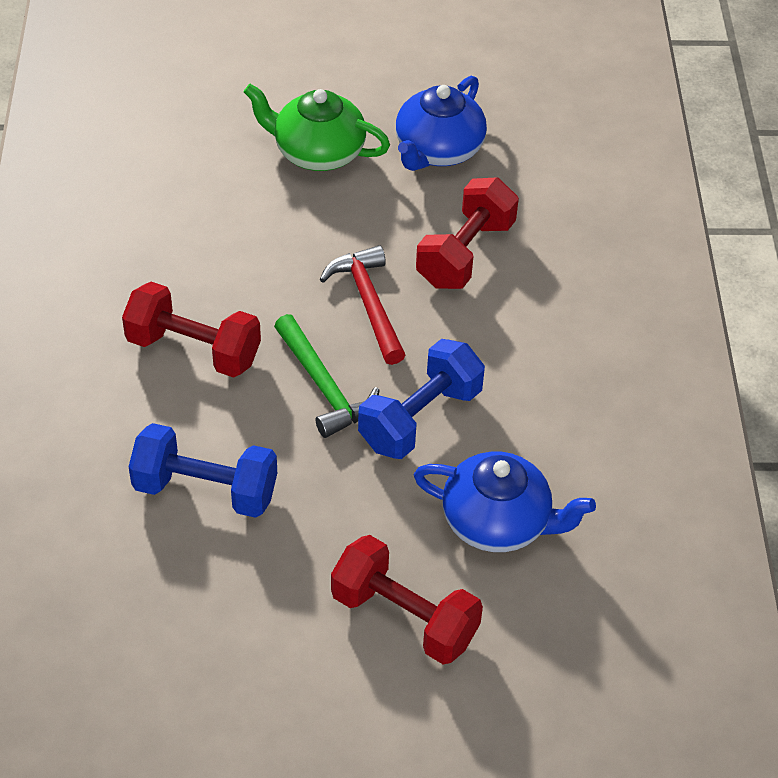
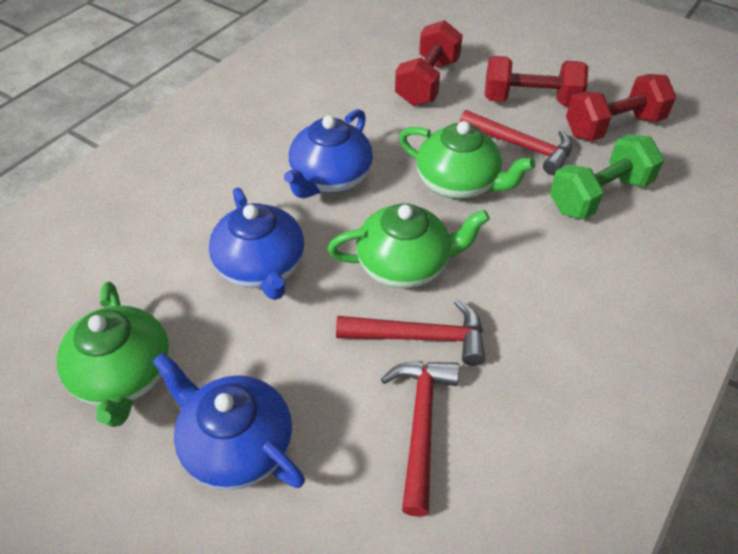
blue dumbbell: 2 -> 0
blue teapot: 2 -> 3
green dumbbell: 0 -> 1
green hammer: 1 -> 0
green teapot: 1 -> 3
red hammer: 1 -> 3

